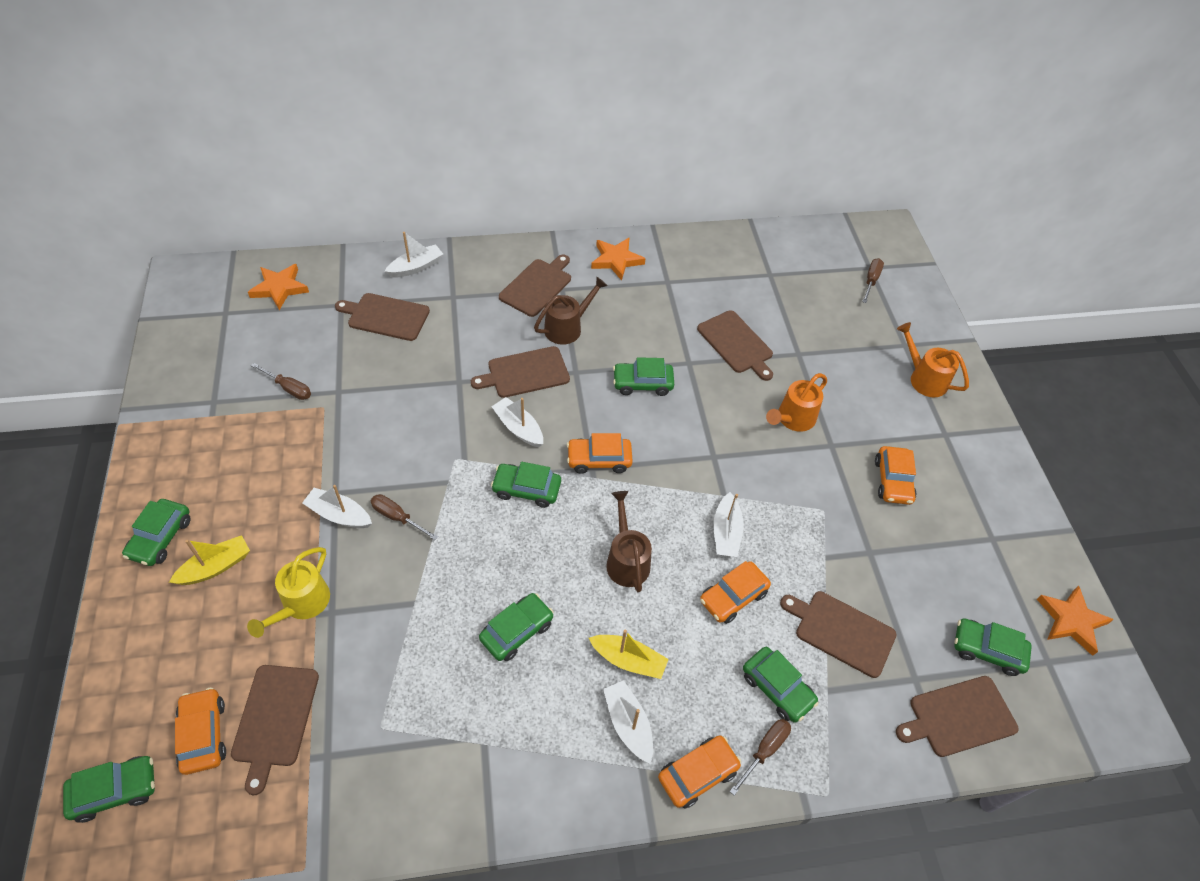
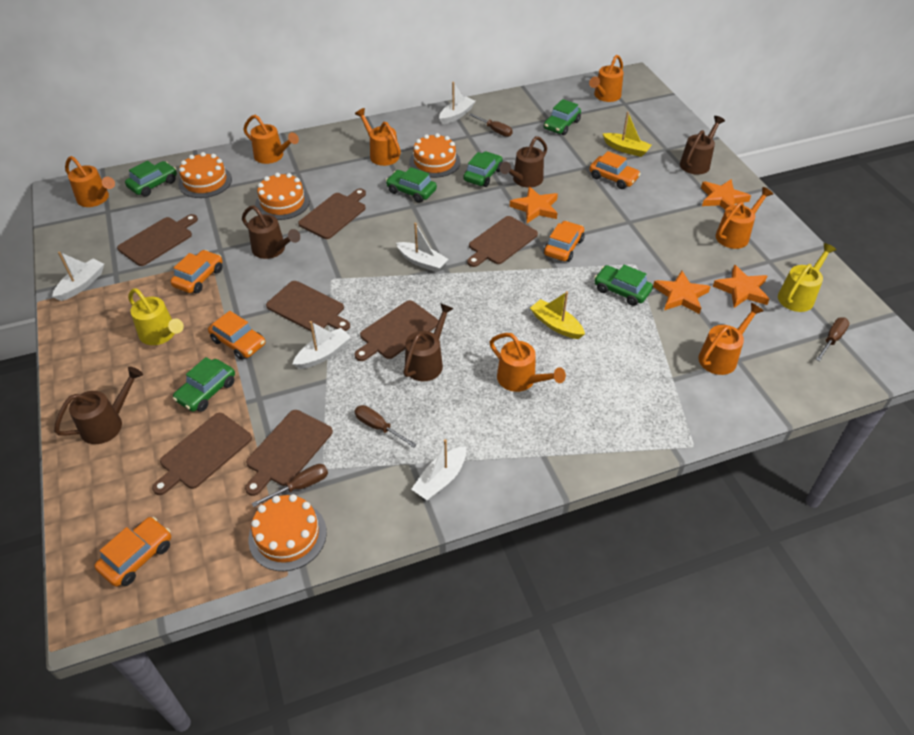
brown watering can: 2 -> 5
green car: 7 -> 6
orange cake: 0 -> 4
orange star: 3 -> 4
orange watering can: 2 -> 7
yellow watering can: 1 -> 2

